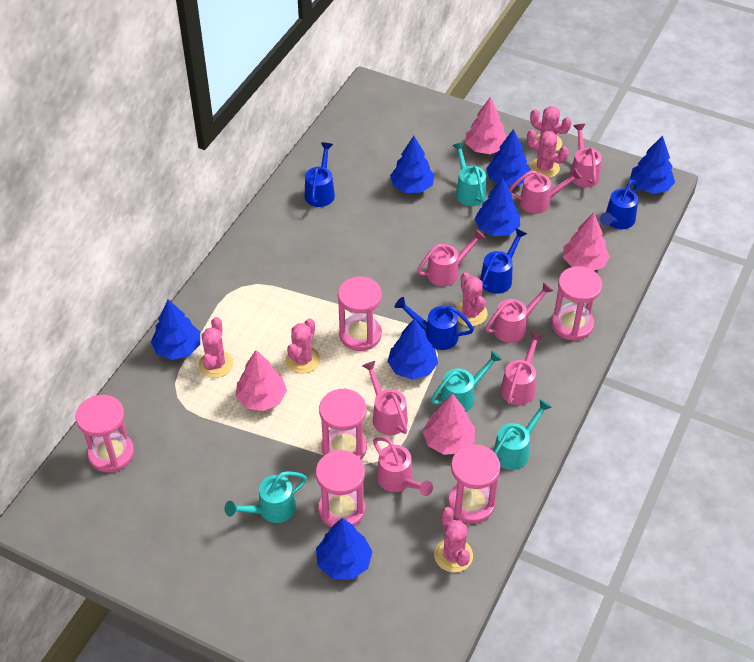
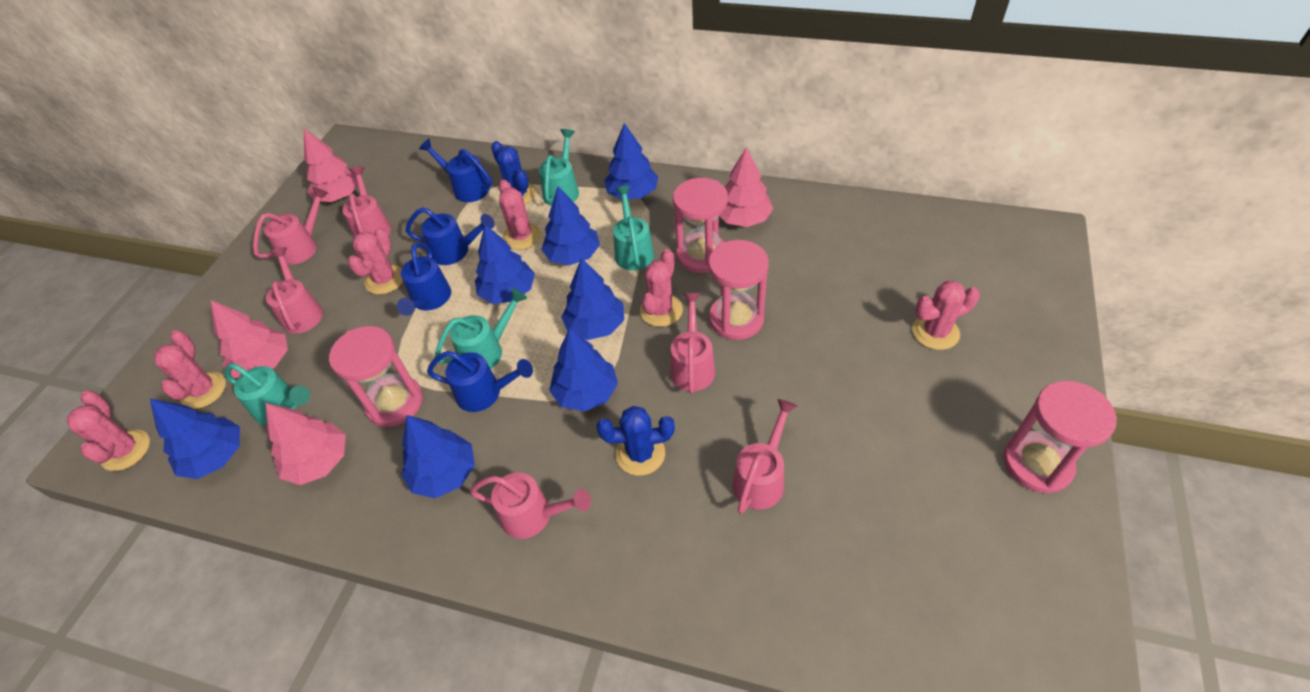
blue cactus: 0 -> 2
pink hourglass: 6 -> 4
pink watering can: 7 -> 6

